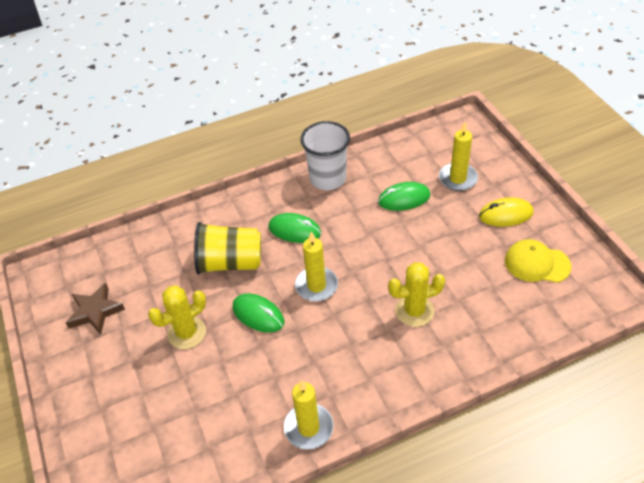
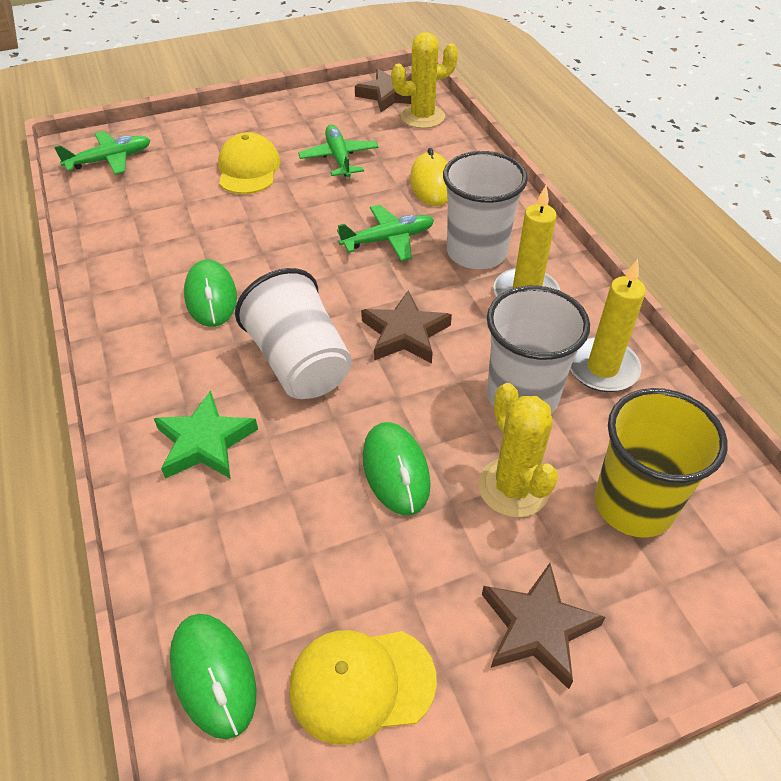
brown star: 1 -> 3
green plane: 0 -> 3
green star: 0 -> 1
white cup: 1 -> 3
yellow candle: 3 -> 2
yellow cap: 1 -> 2

